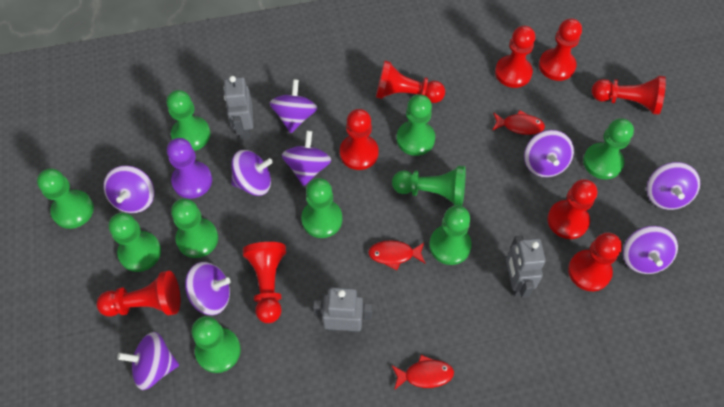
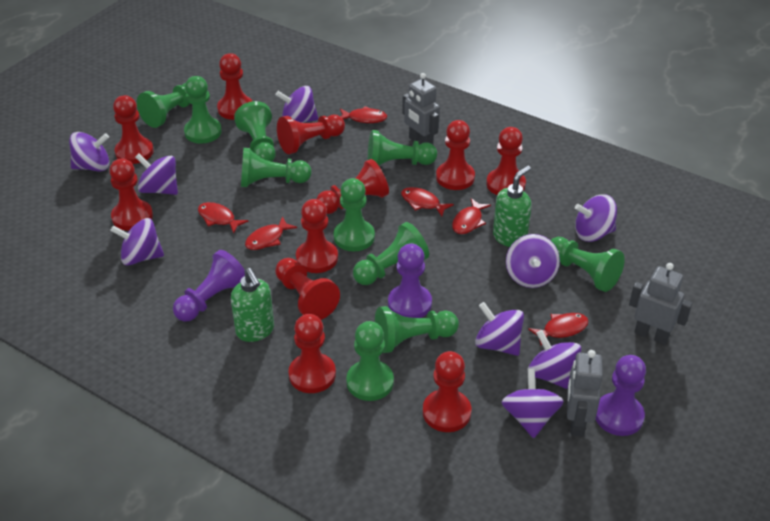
green soap dispenser: 0 -> 2
purple pawn: 1 -> 3
red fish: 3 -> 6
red pawn: 9 -> 11

